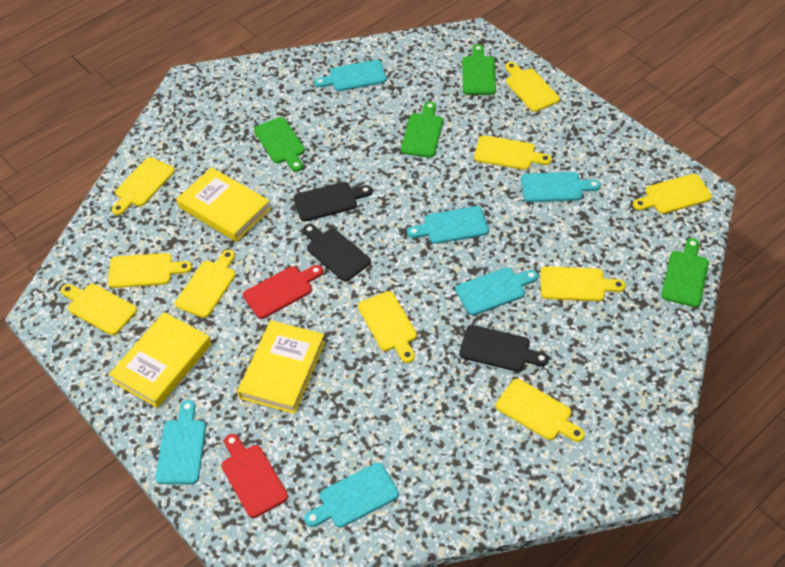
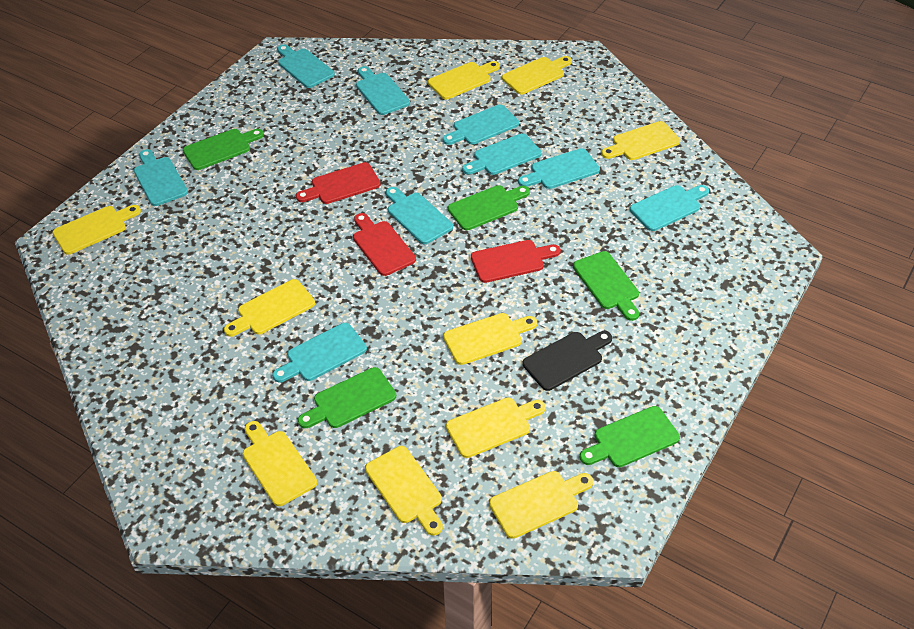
black cutting board: 3 -> 1
green cutting board: 4 -> 5
red cutting board: 2 -> 3
turquoise cutting board: 6 -> 9
yellow book: 3 -> 0

